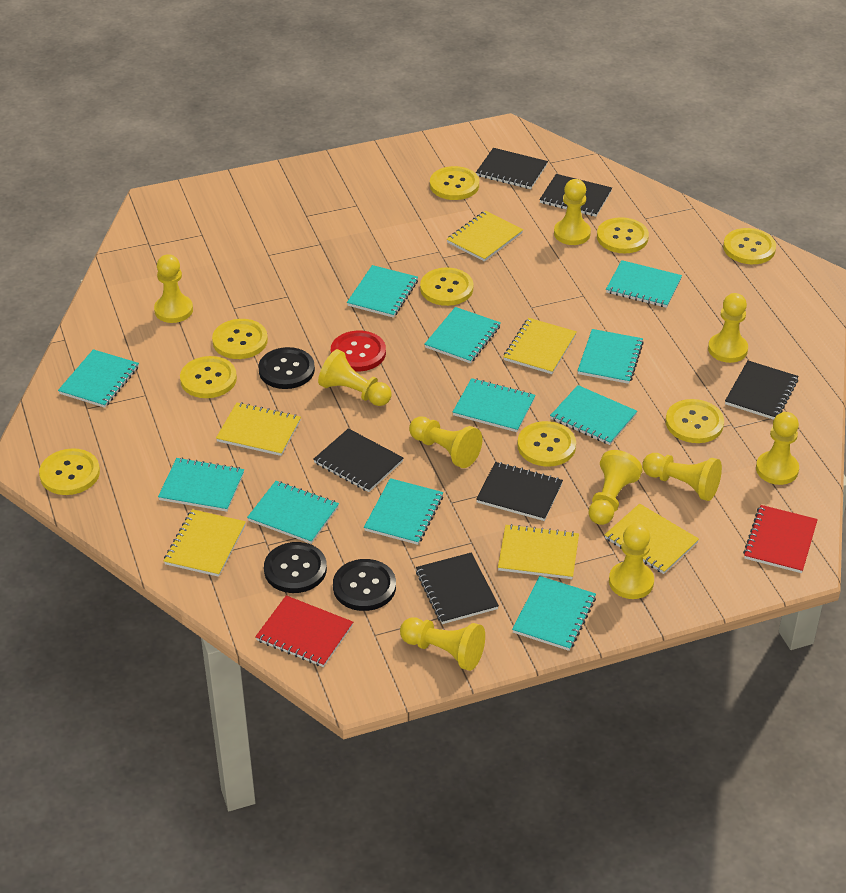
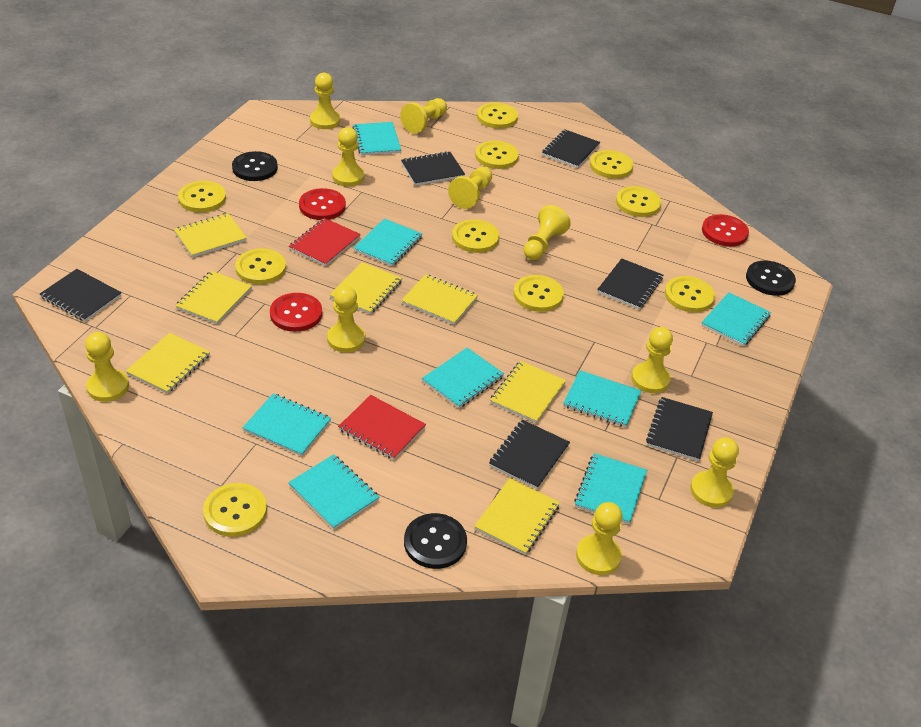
red button: 1 -> 3
turquoise notebook: 11 -> 8
yellow button: 9 -> 10
yellow notebook: 6 -> 7

